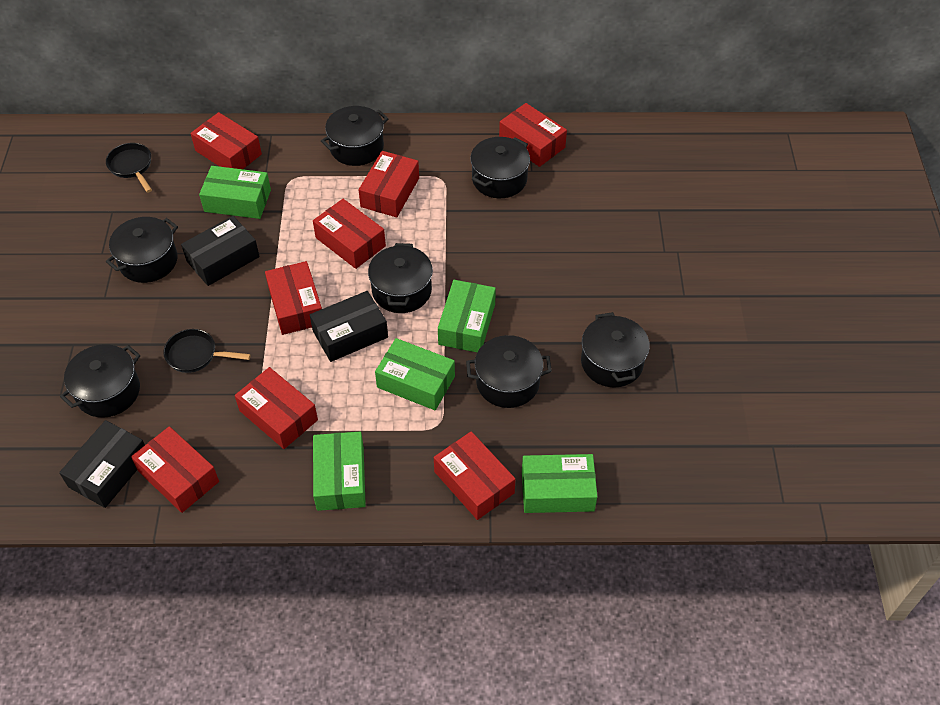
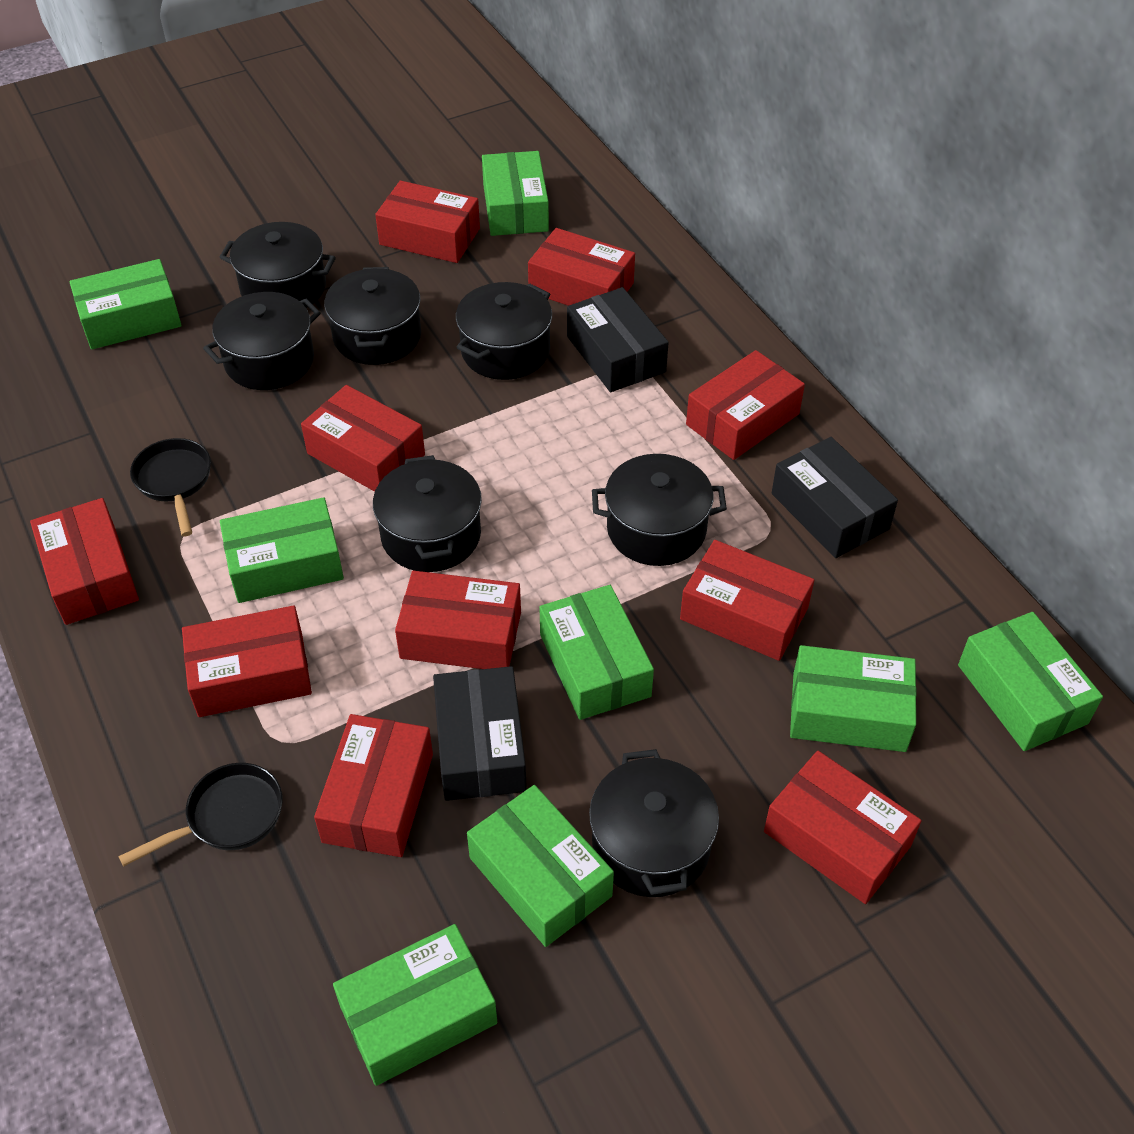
green box: 5 -> 8
red box: 8 -> 10

